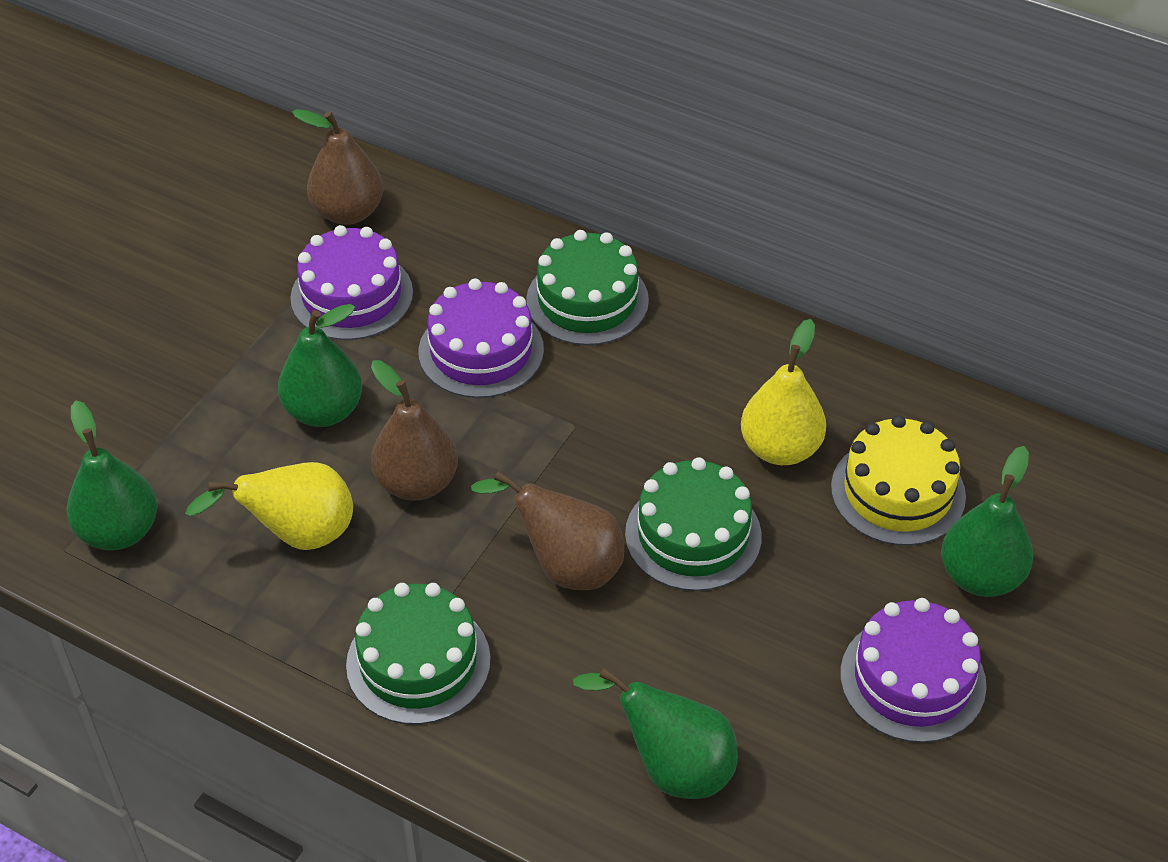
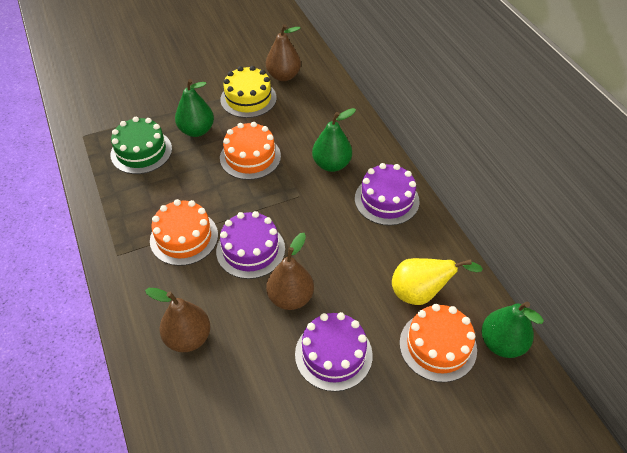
green cake: 3 -> 1
green pear: 4 -> 3
orange cake: 0 -> 3
yellow pear: 2 -> 1

